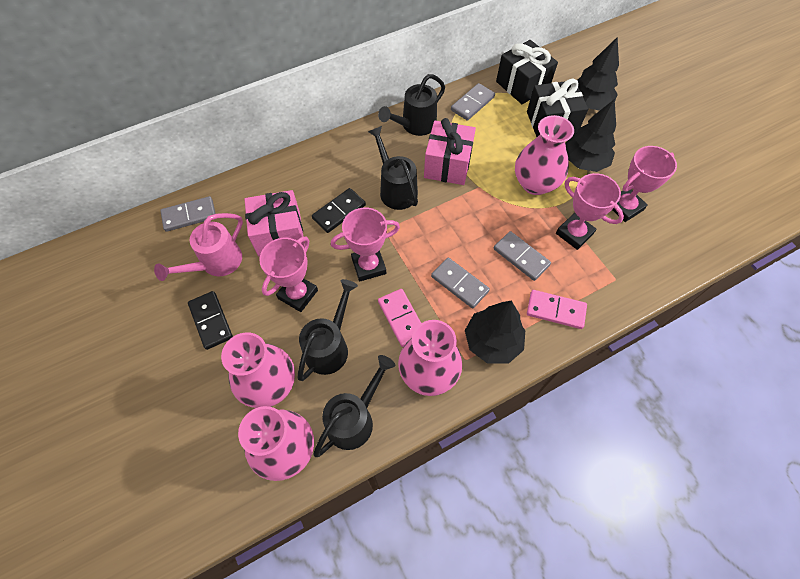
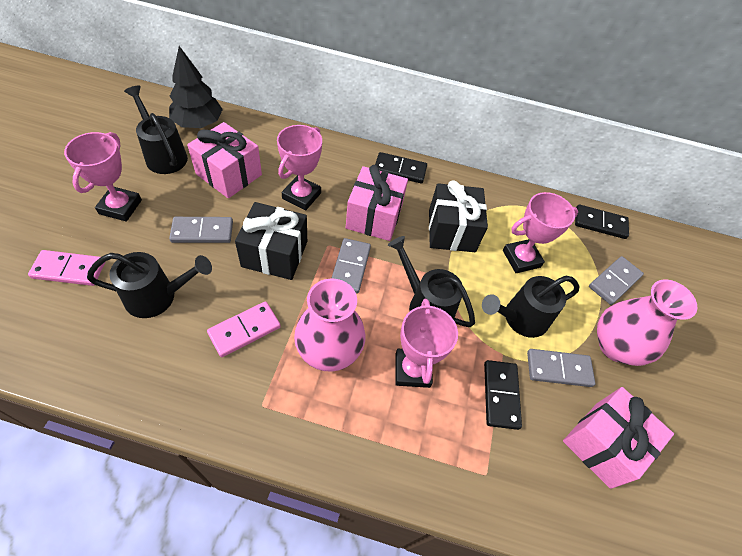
black domino: 2 -> 3
black tree: 3 -> 1
pink gift: 2 -> 3
pink vase: 4 -> 2
pink watering can: 1 -> 0

